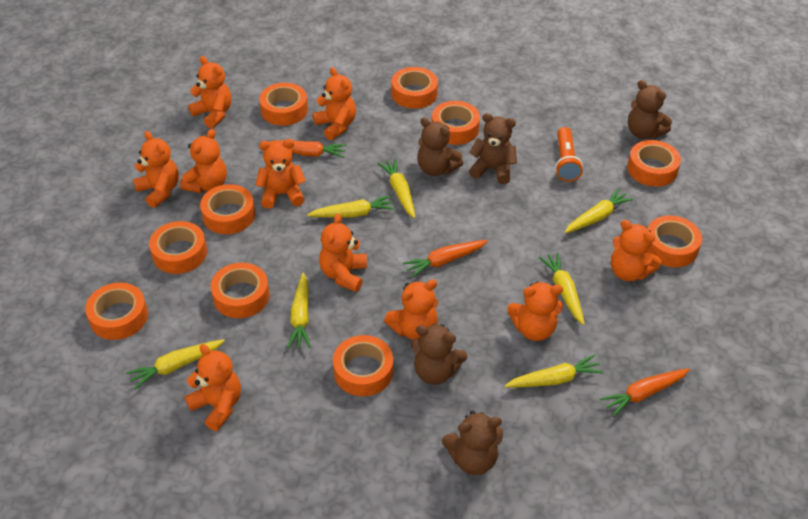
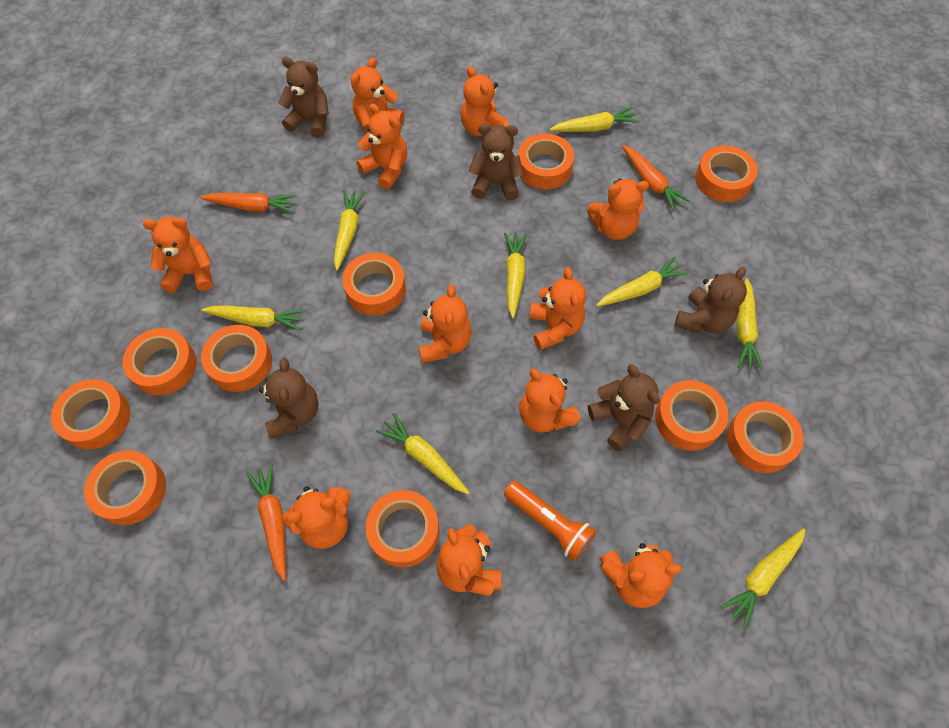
orange teddy bear: 10 -> 11
yellow carrot: 7 -> 8

